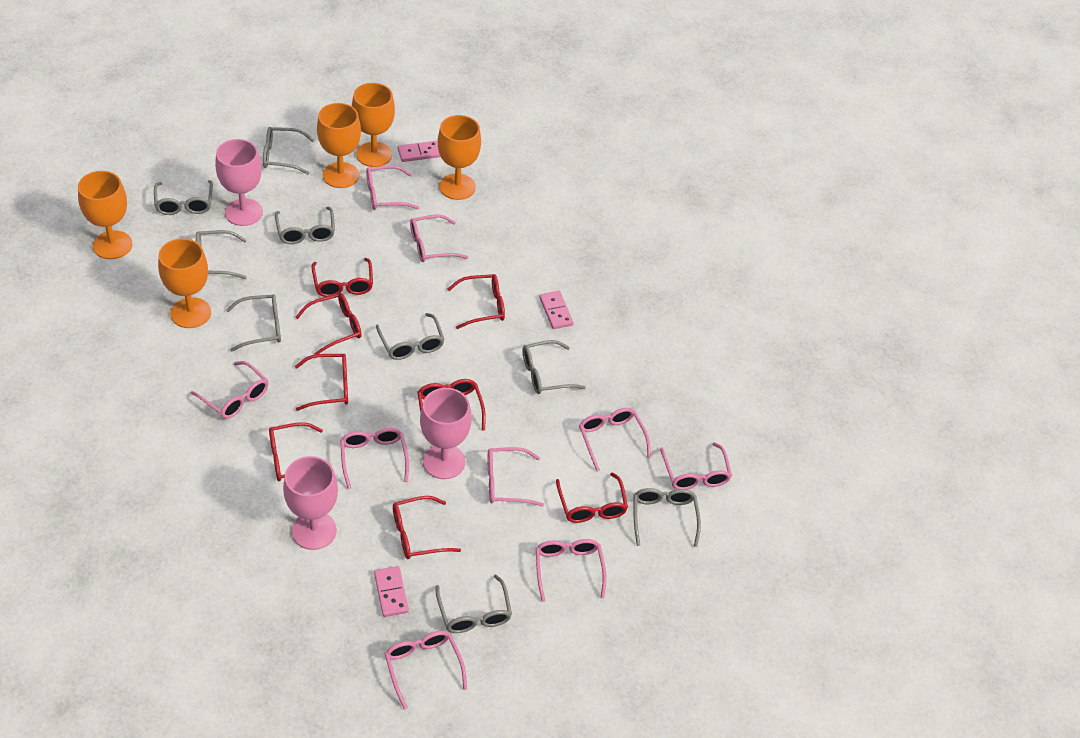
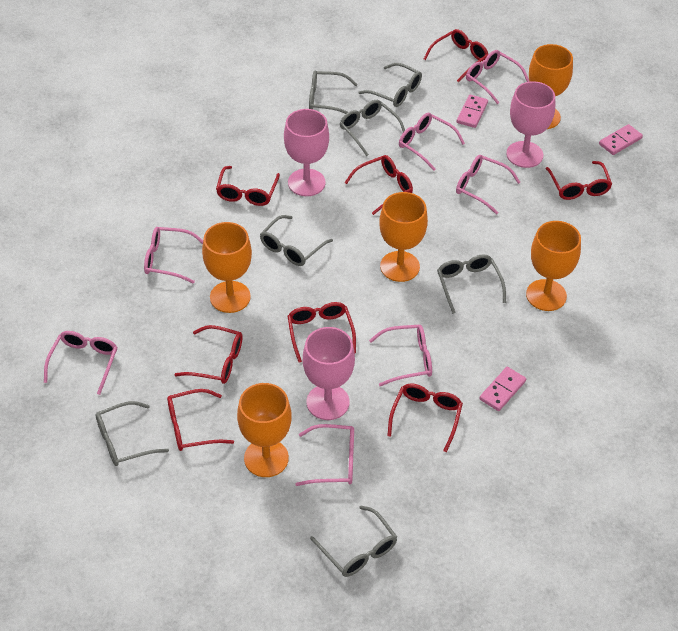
grey glasses: 9 -> 7
pink glasses: 9 -> 7

